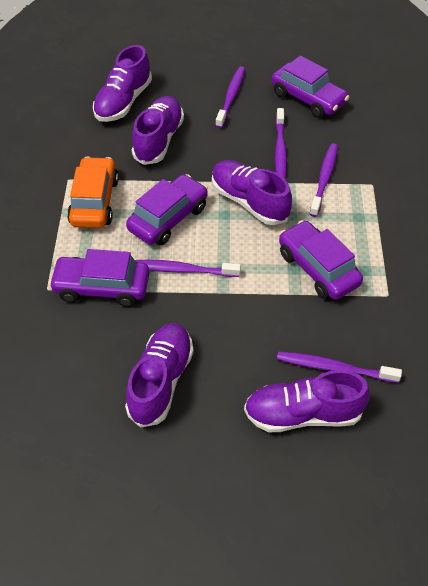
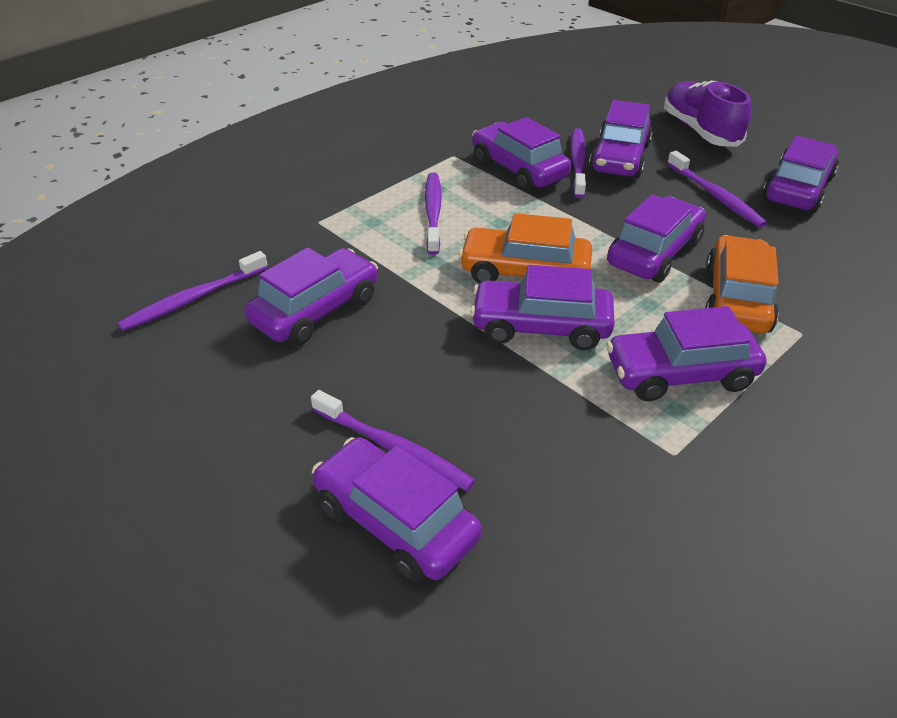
orange car: 1 -> 2
purple car: 4 -> 8
purple shoe: 5 -> 1

